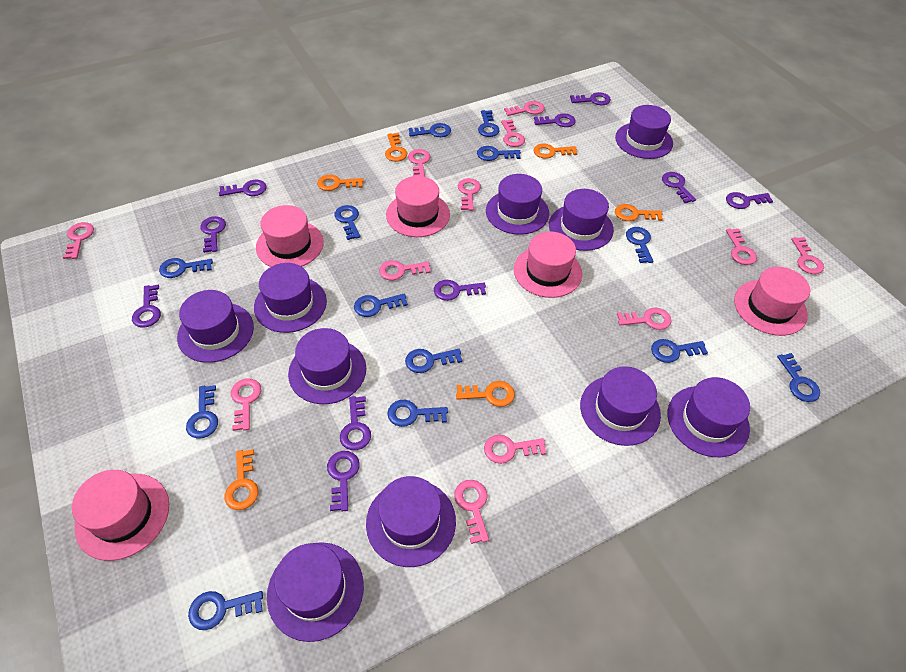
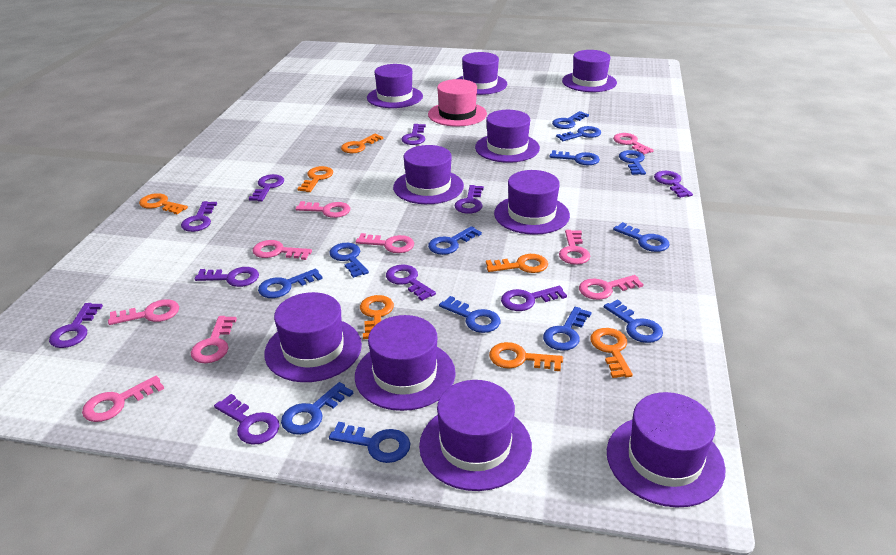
orange key: 6 -> 7
pink hat: 5 -> 1
pink key: 12 -> 9

